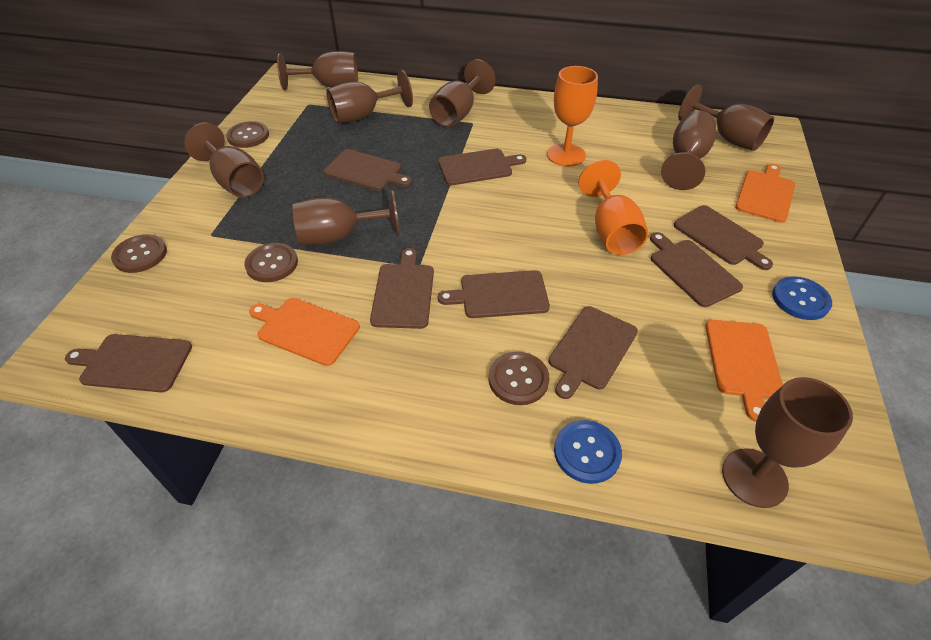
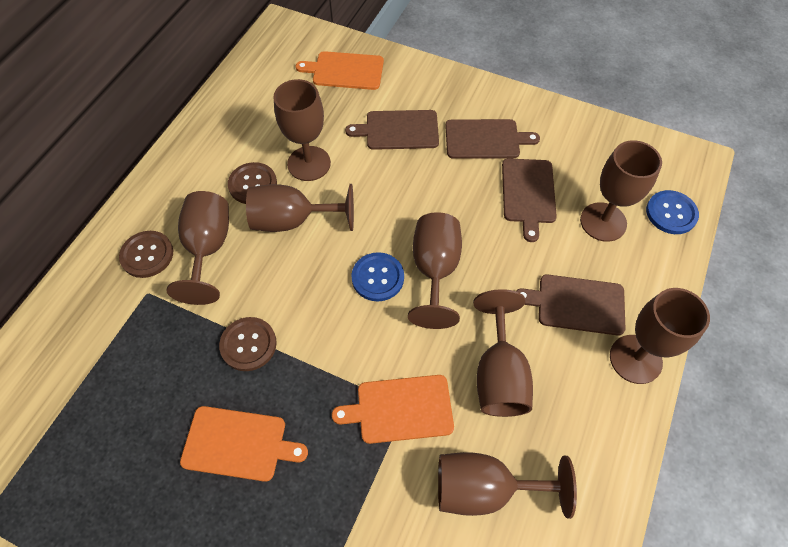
brown button: 4 -> 3
brown cutting board: 8 -> 4
orange goblet: 2 -> 0

